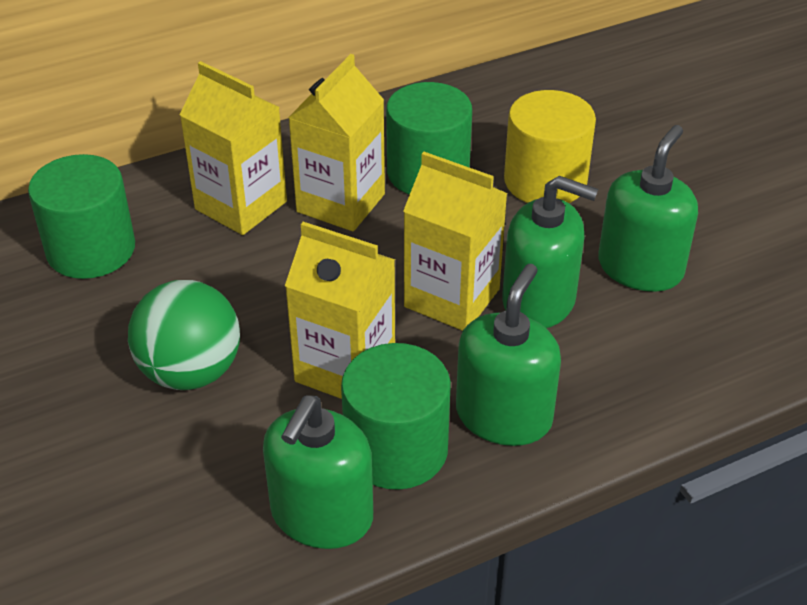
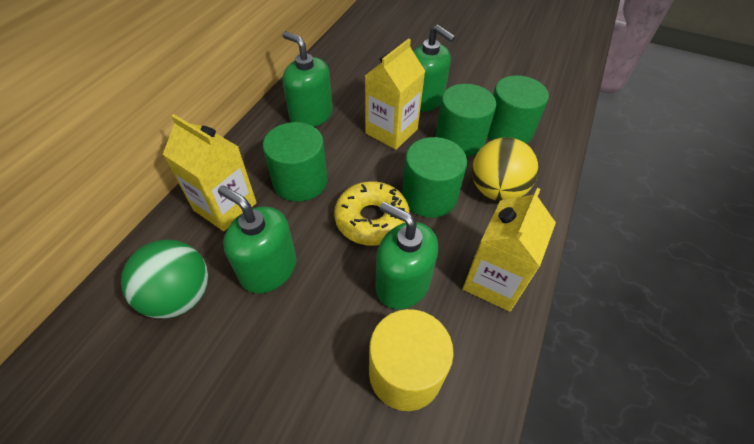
green cylinder: 3 -> 4
yellow ball: 0 -> 1
yellow carton: 4 -> 3
yellow donut: 0 -> 1

